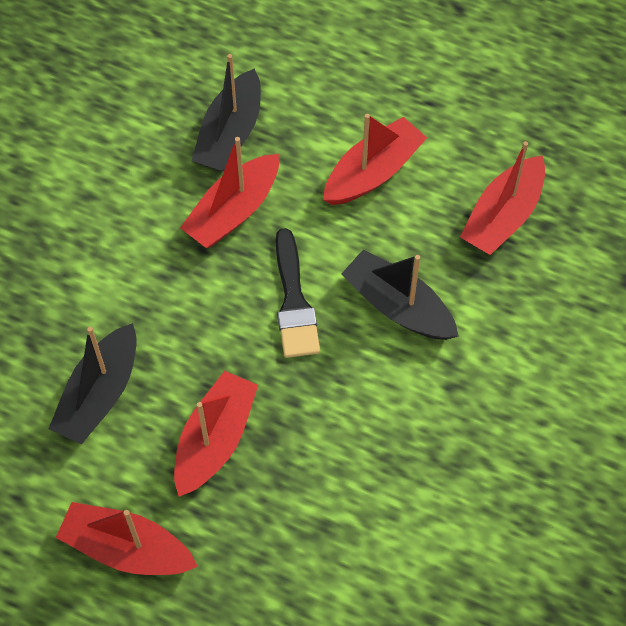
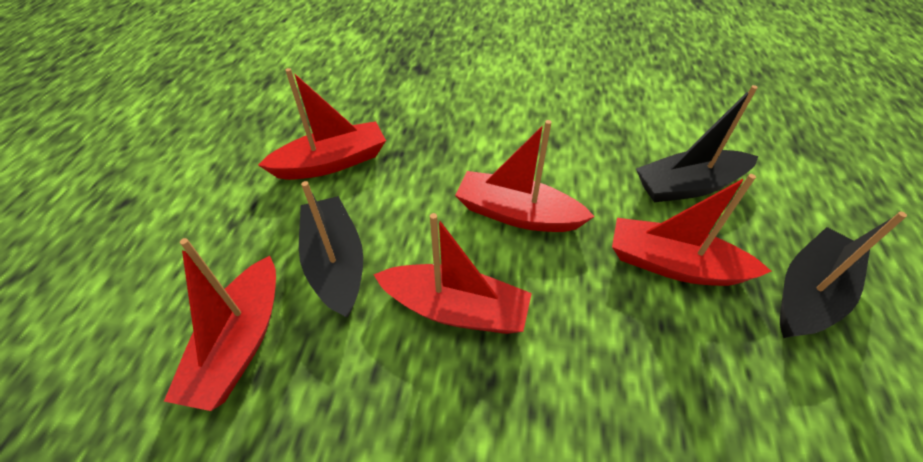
black brush: 1 -> 0

